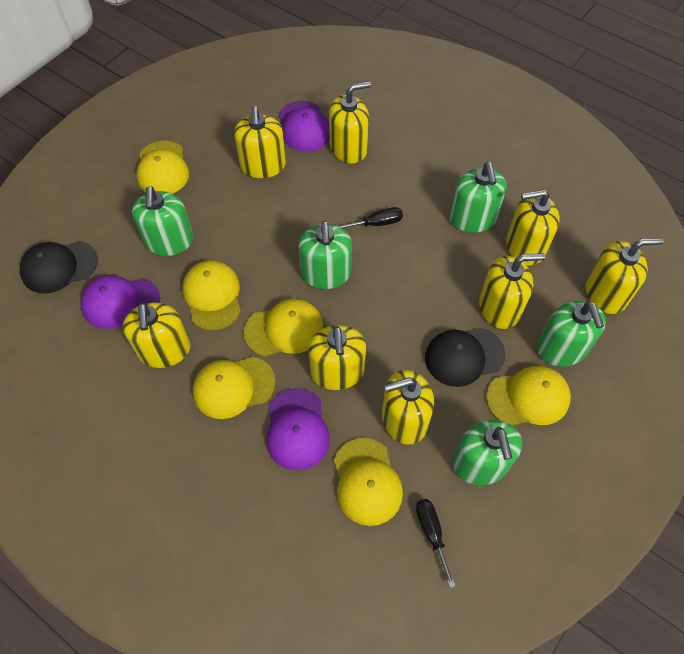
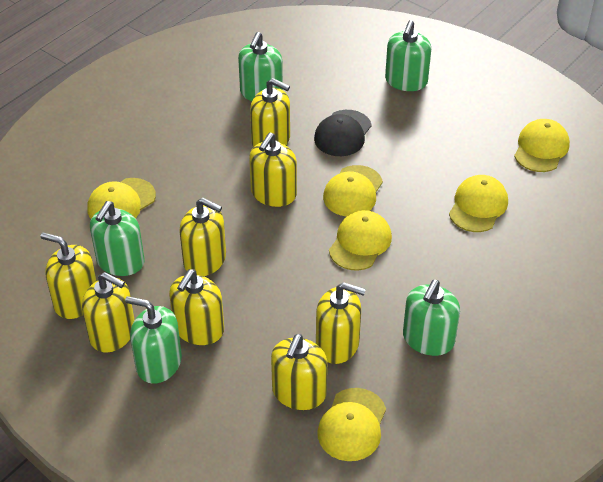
black cap: 2 -> 1
black screwdriver: 2 -> 0
purple cap: 3 -> 0

